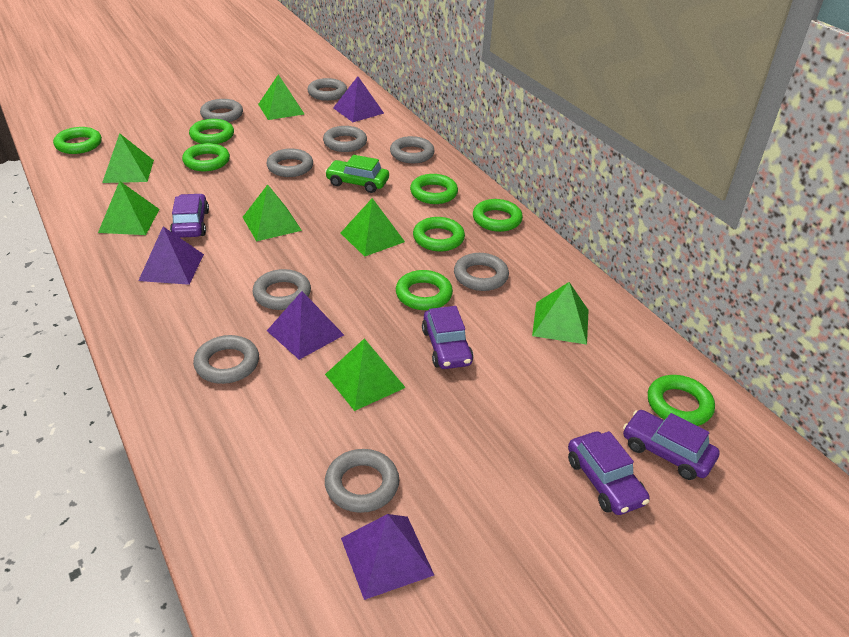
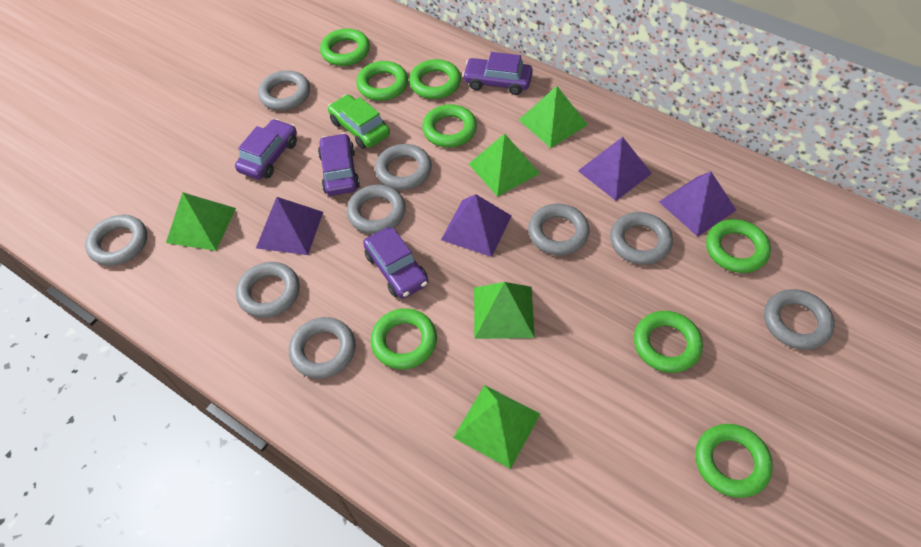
green pyramid: 7 -> 5

